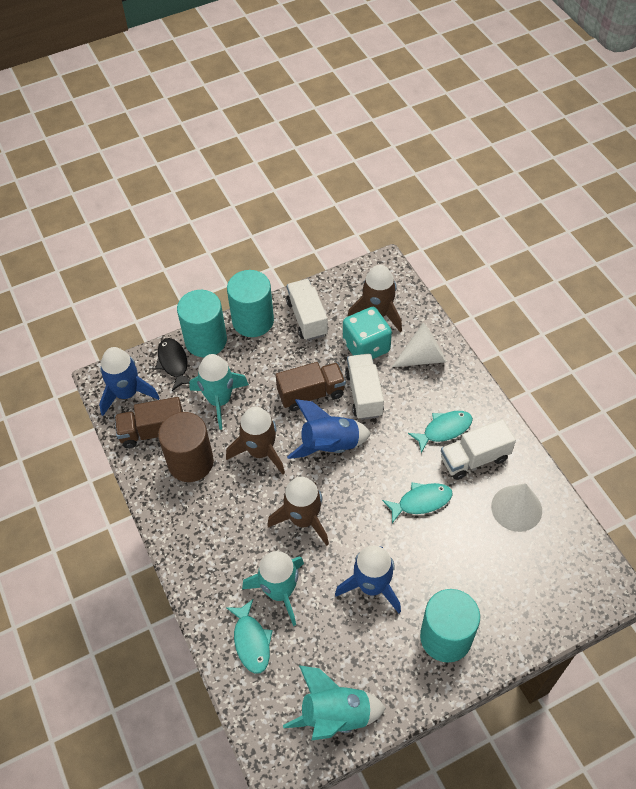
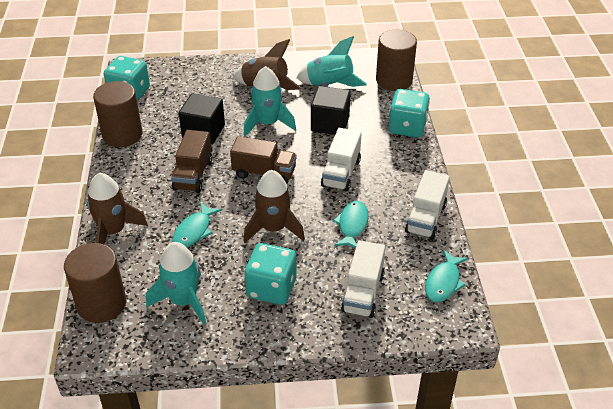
black cube: 0 -> 2
black fish: 1 -> 0
blue rocket: 3 -> 0
brown cylinder: 1 -> 3
turquoise cylinder: 3 -> 0
turquoise dice: 1 -> 3
white cone: 2 -> 0

